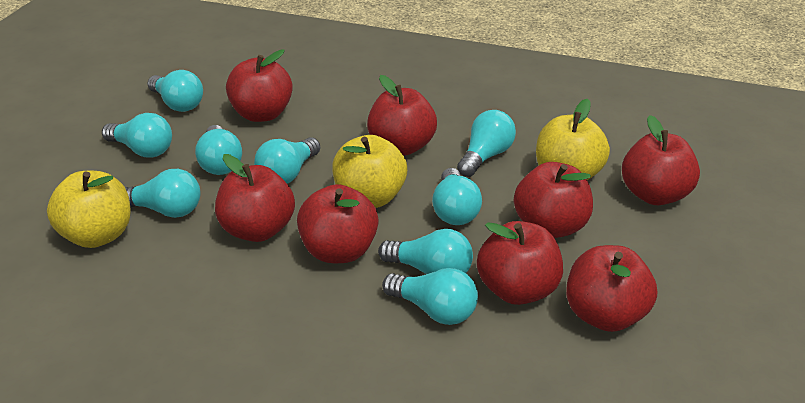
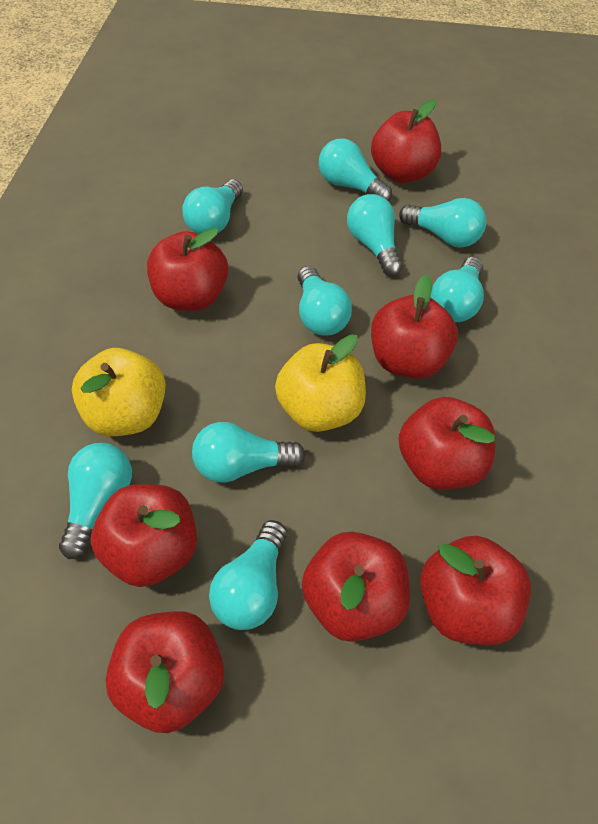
yellow apple: 3 -> 2

